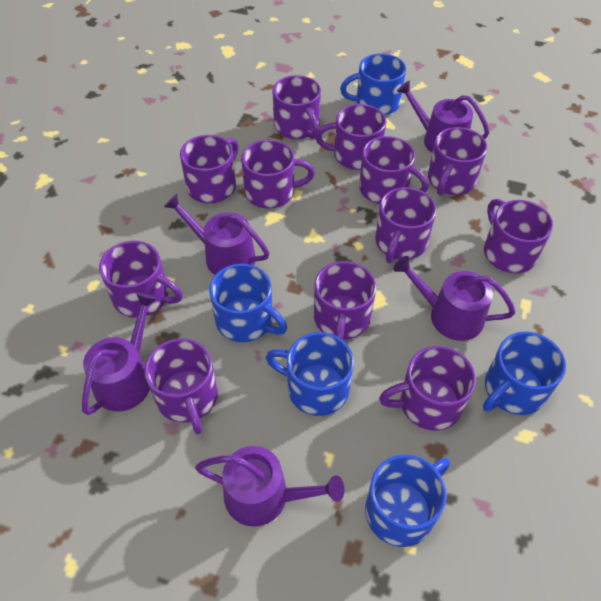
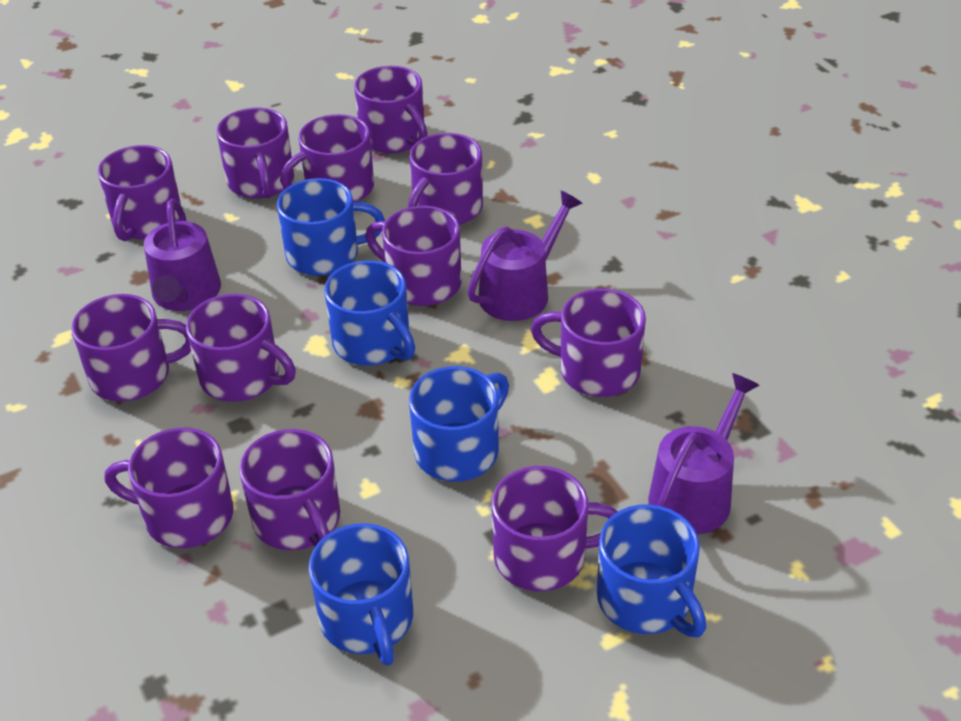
purple watering can: 5 -> 3

